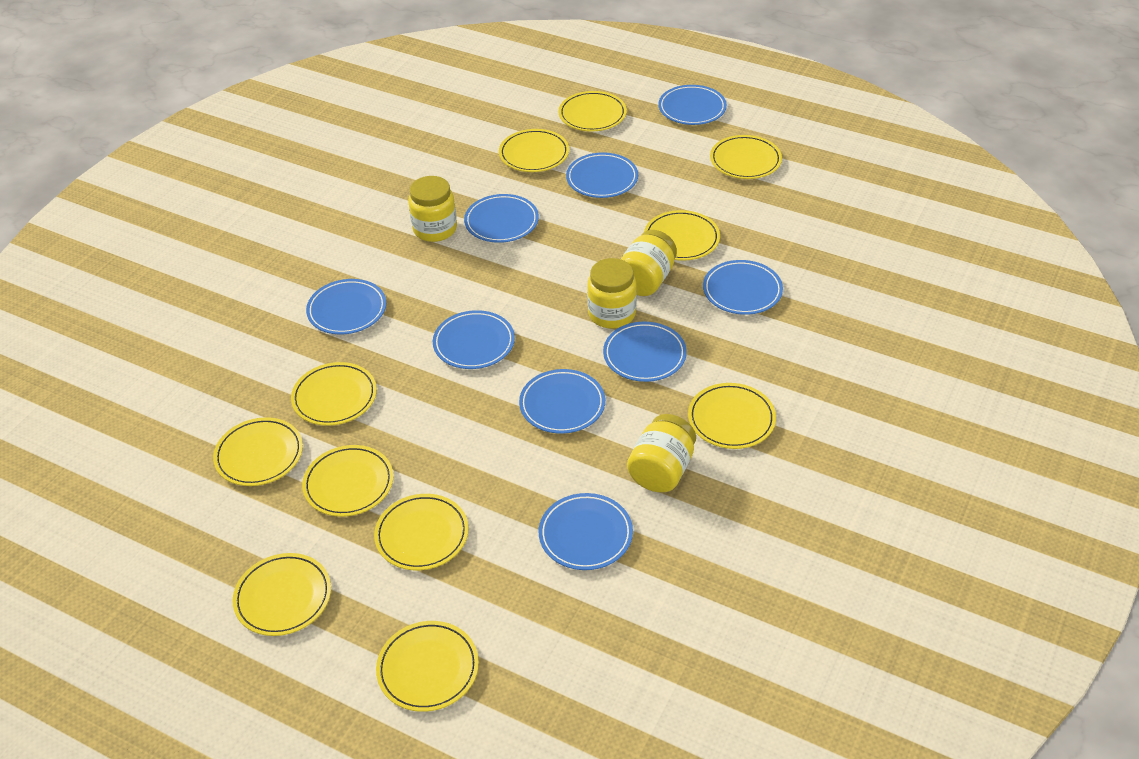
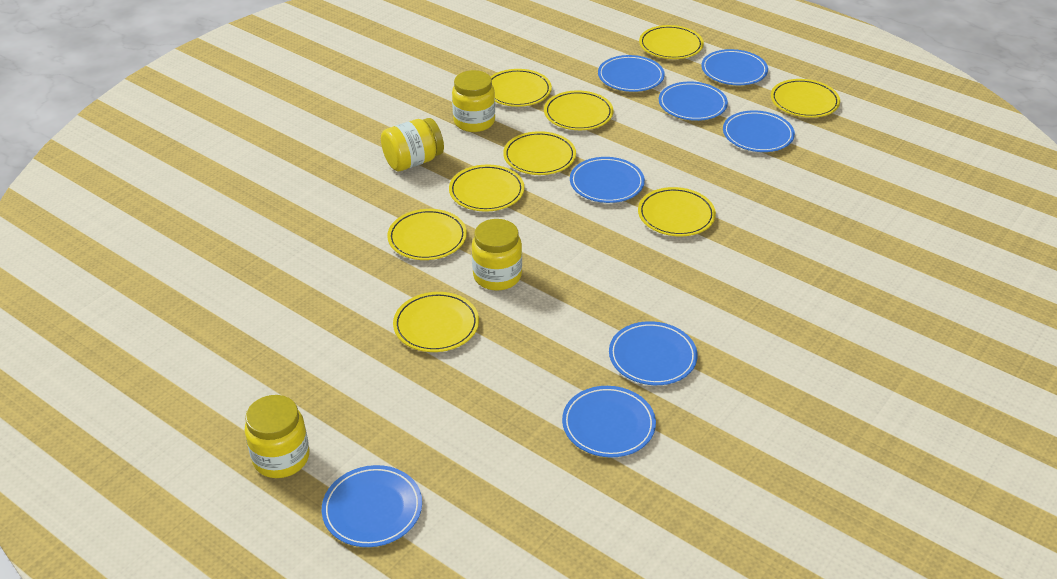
blue plate: 9 -> 8
yellow plate: 11 -> 9

